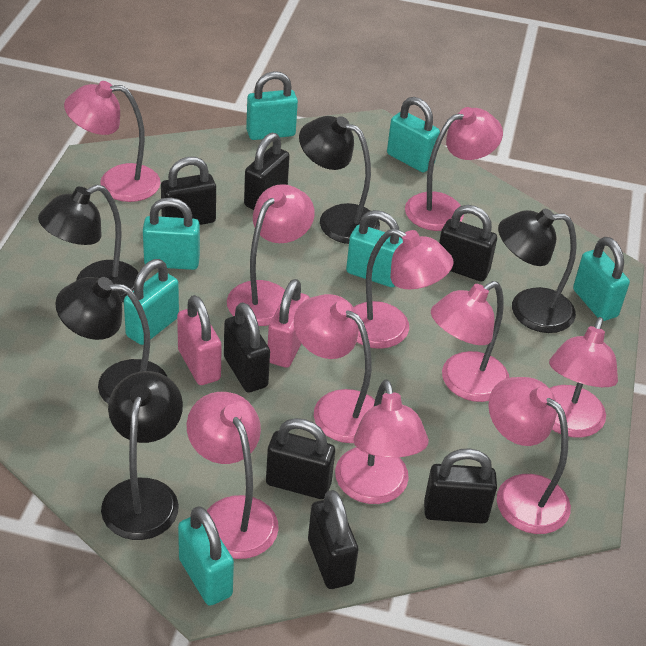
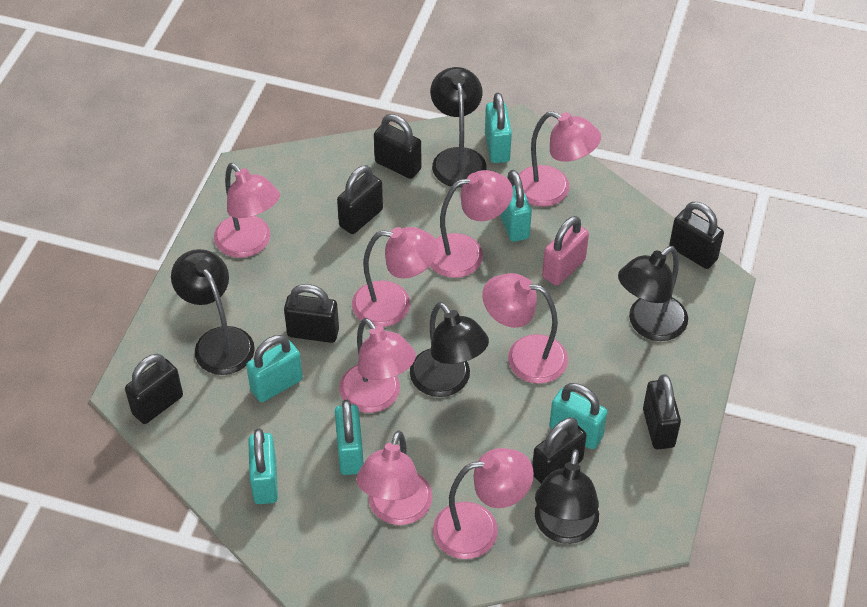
pink lamp: 10 -> 8
pink padlock: 2 -> 1
turquoise padlock: 7 -> 6

